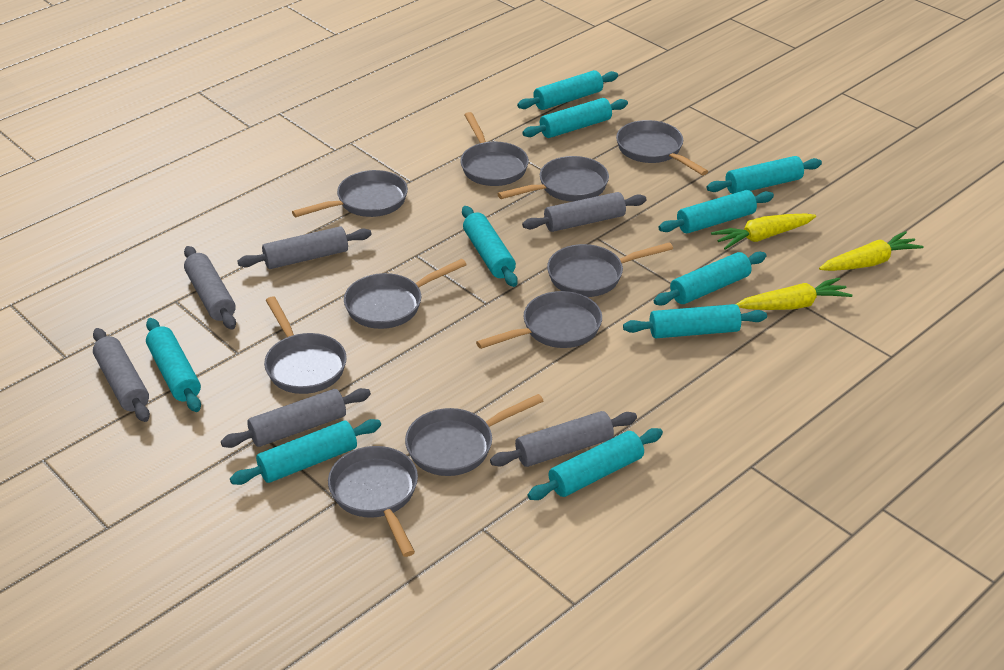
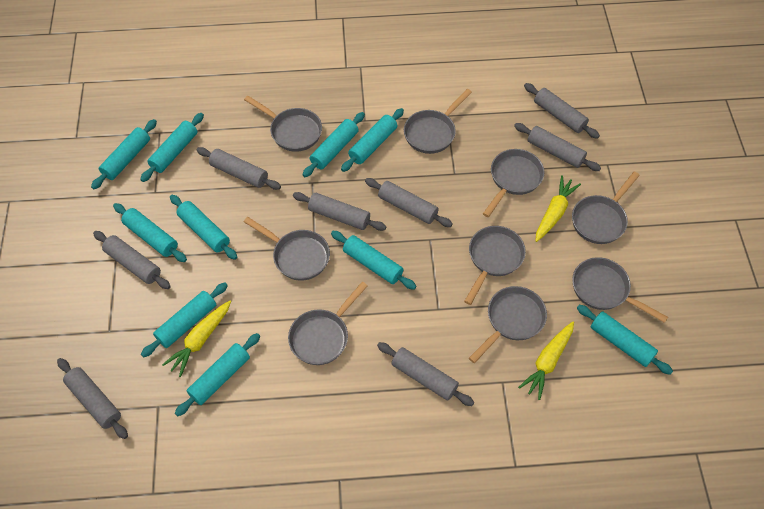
grey pan: 10 -> 9
grey rolling pin: 6 -> 8

